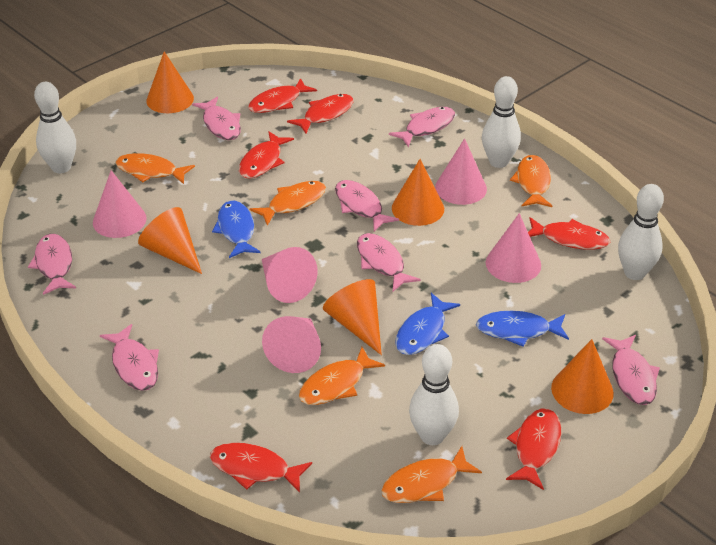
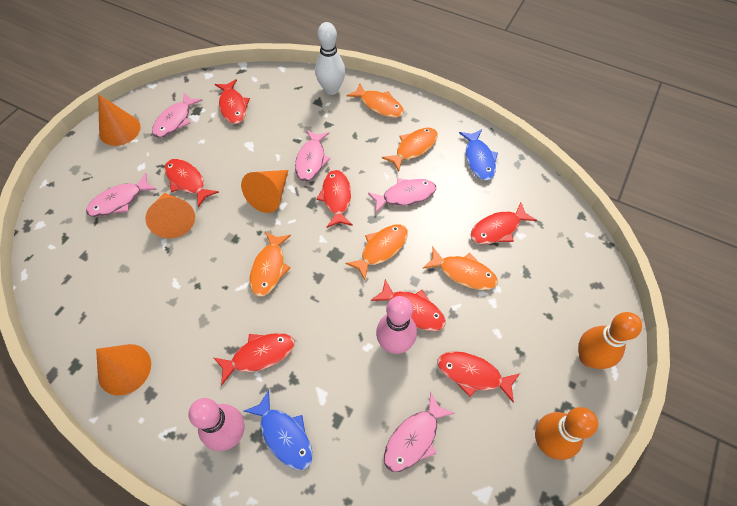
blue fish: 3 -> 2
orange bowling pin: 0 -> 2
orange cone: 5 -> 4
pink bowling pin: 0 -> 2
pink cone: 5 -> 0
pink fish: 7 -> 5
red fish: 6 -> 7
white bowling pin: 4 -> 1

